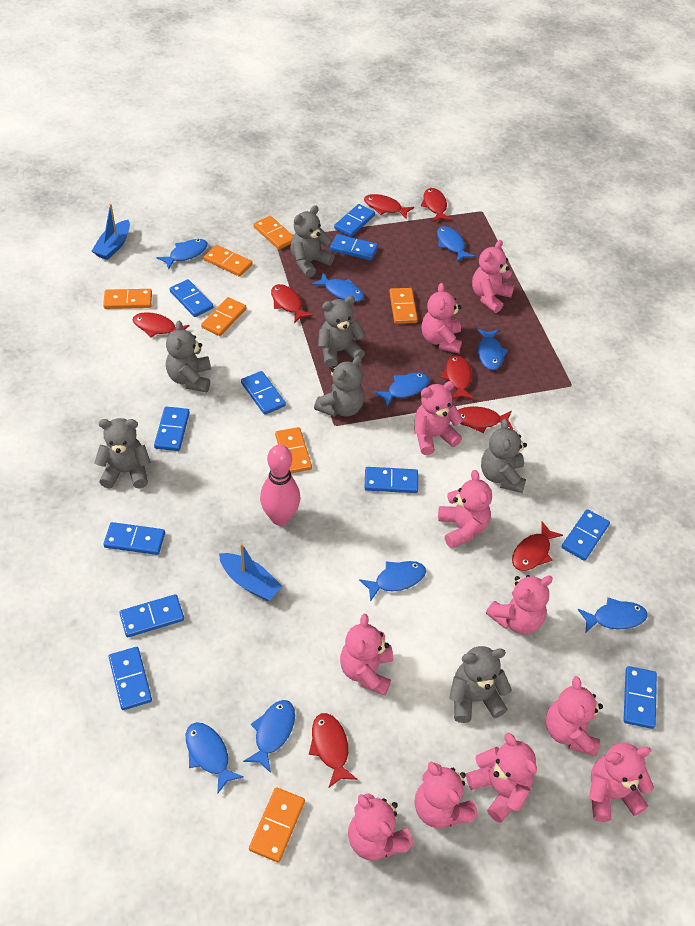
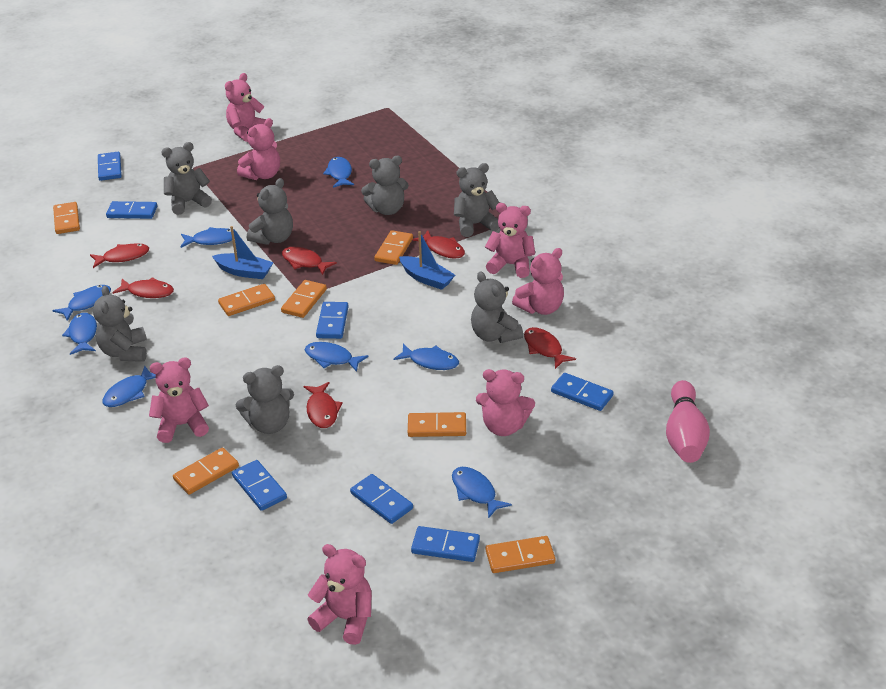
blue domino: 11 -> 7
blue fish: 9 -> 8
pink teddy bear: 11 -> 7
red fish: 8 -> 6

